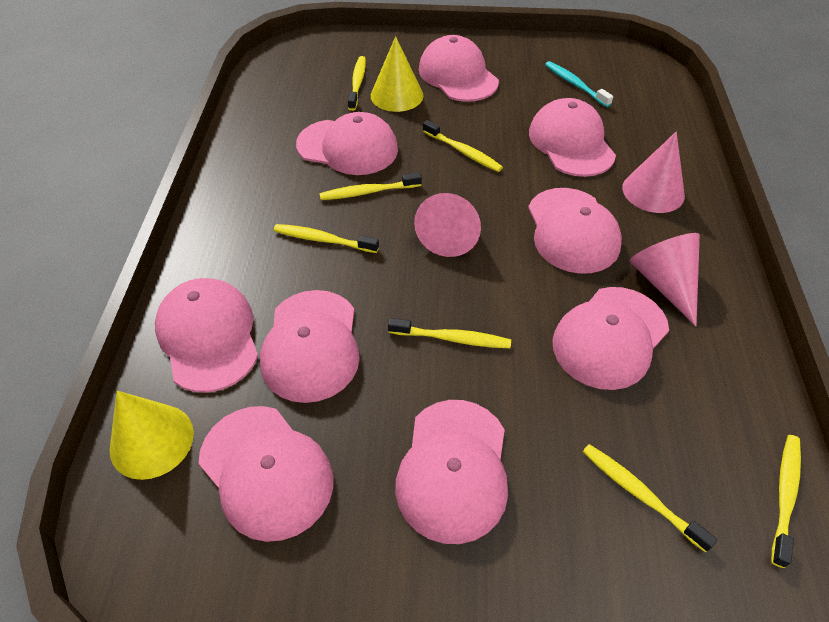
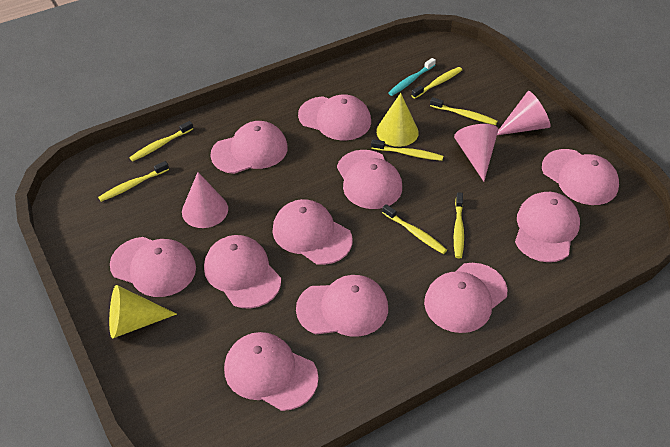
pink cap: 9 -> 11

